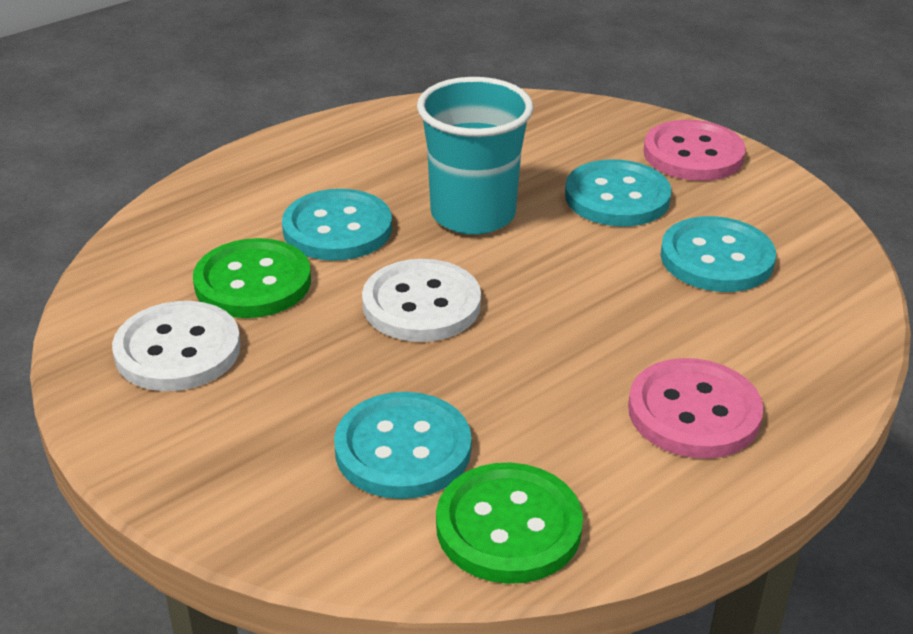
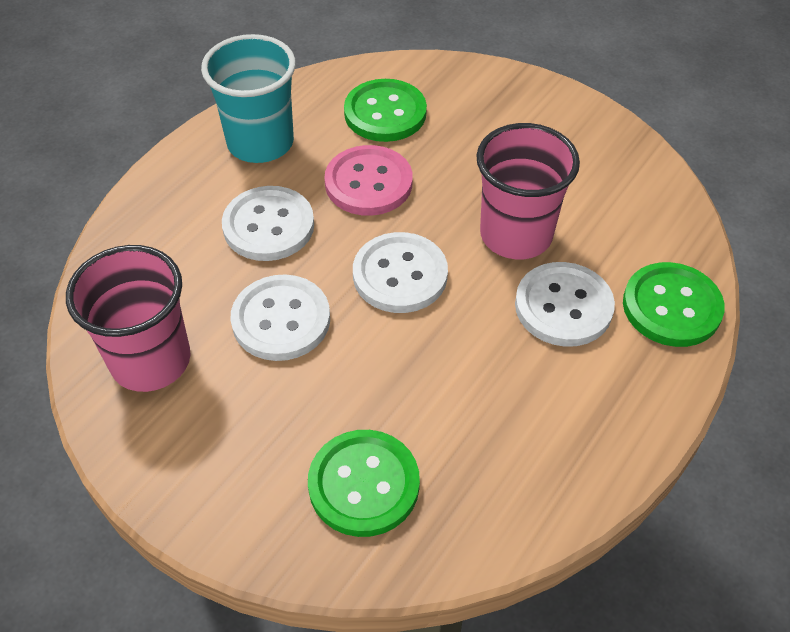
green button: 2 -> 3
pink button: 2 -> 1
pink cup: 0 -> 2
turquoise button: 4 -> 0
white button: 2 -> 4

